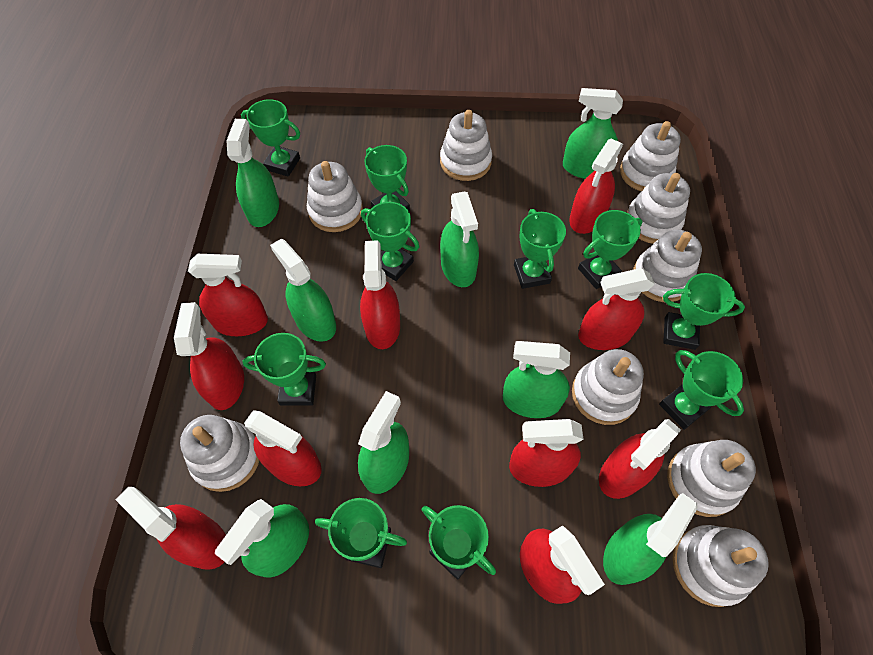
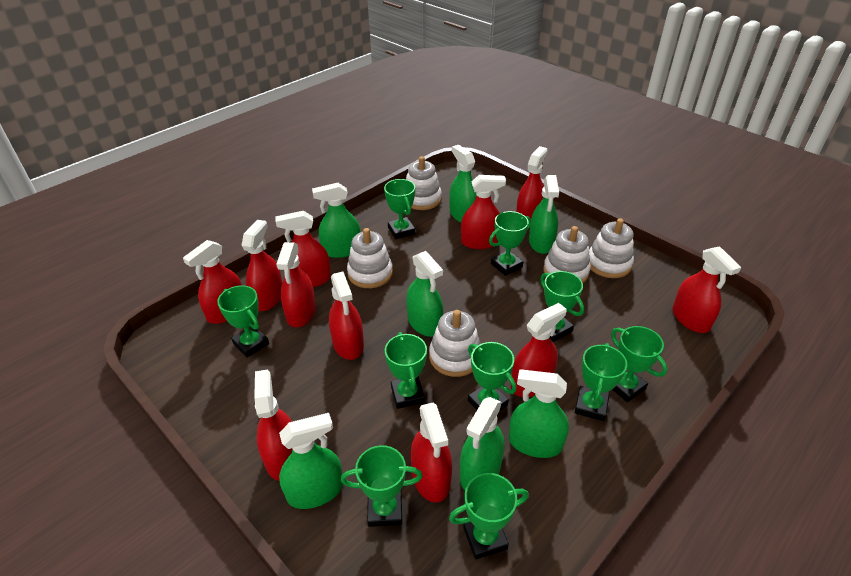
green spray bottle: 8 -> 7
red spray bottle: 10 -> 11
white stacking toy: 9 -> 5

